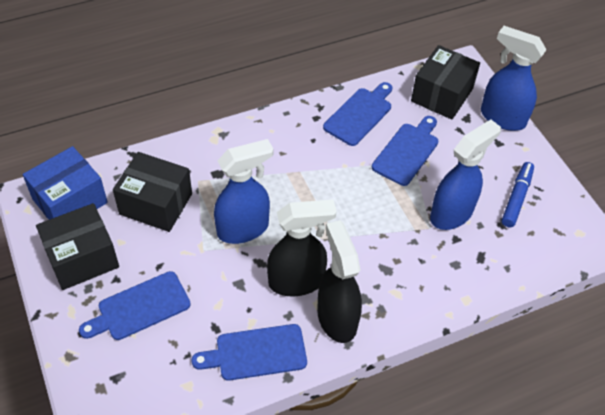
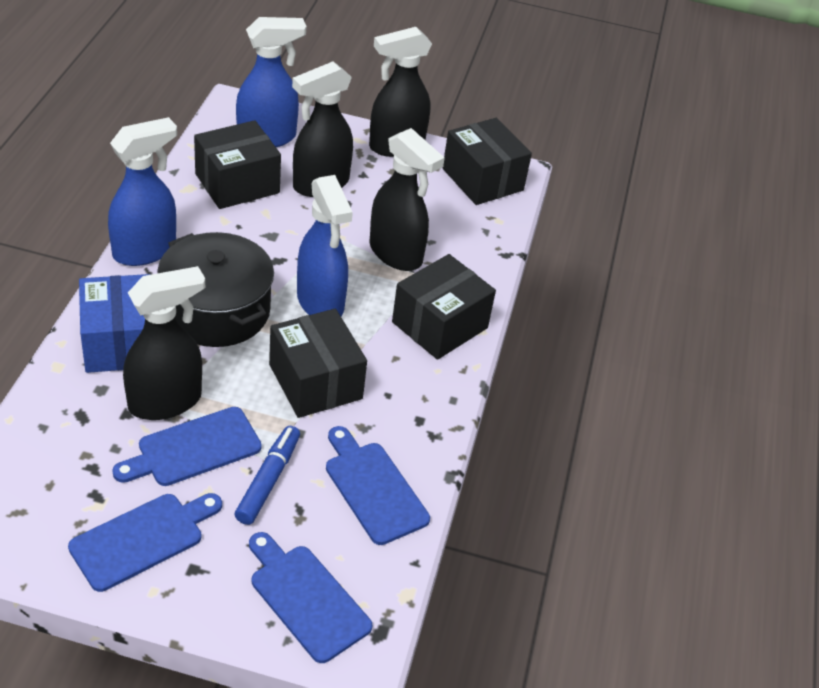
black box: 3 -> 4
black pot: 0 -> 1
black spray bottle: 2 -> 4

